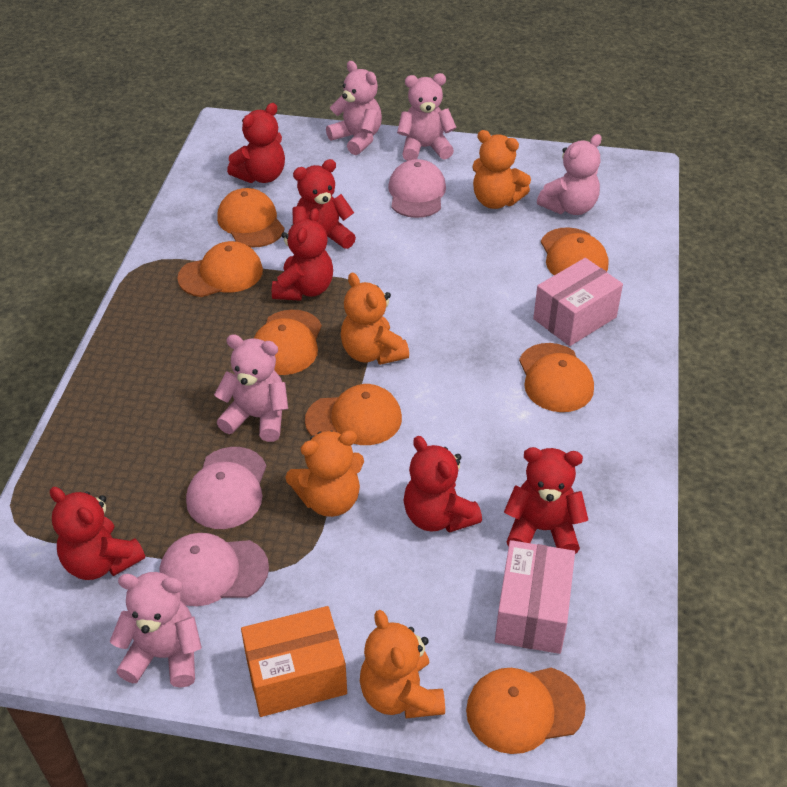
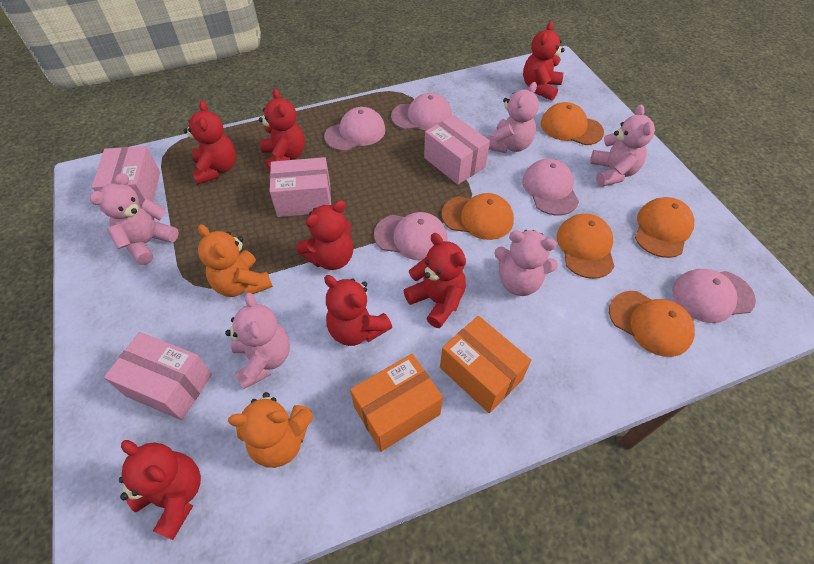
orange box: 1 -> 2
orange cap: 7 -> 5
orange teddy bear: 4 -> 2
pink box: 2 -> 4
pink cap: 3 -> 5
red teddy bear: 6 -> 7

